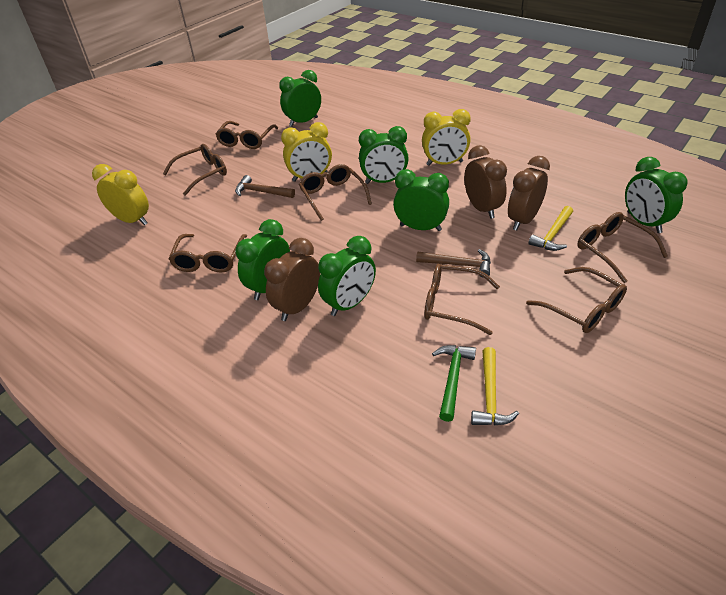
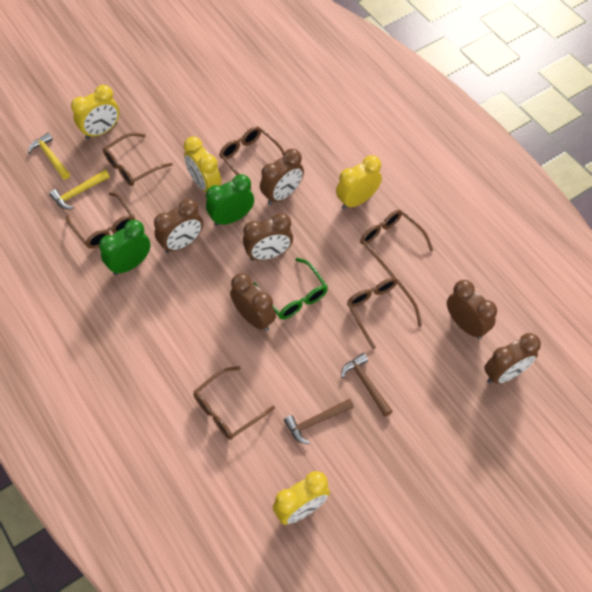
brown clock: 3 -> 6
brown glasses: 7 -> 6
green clock: 6 -> 2
green glasses: 0 -> 1
green hammer: 1 -> 0
yellow clock: 3 -> 4

